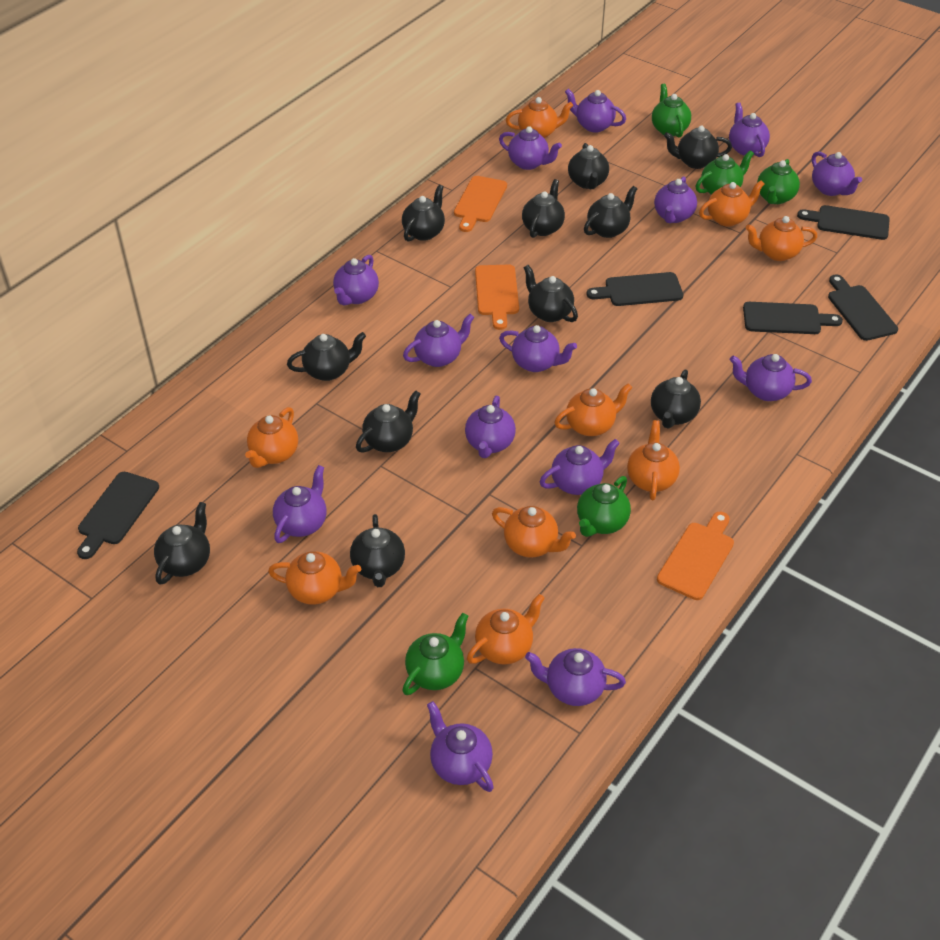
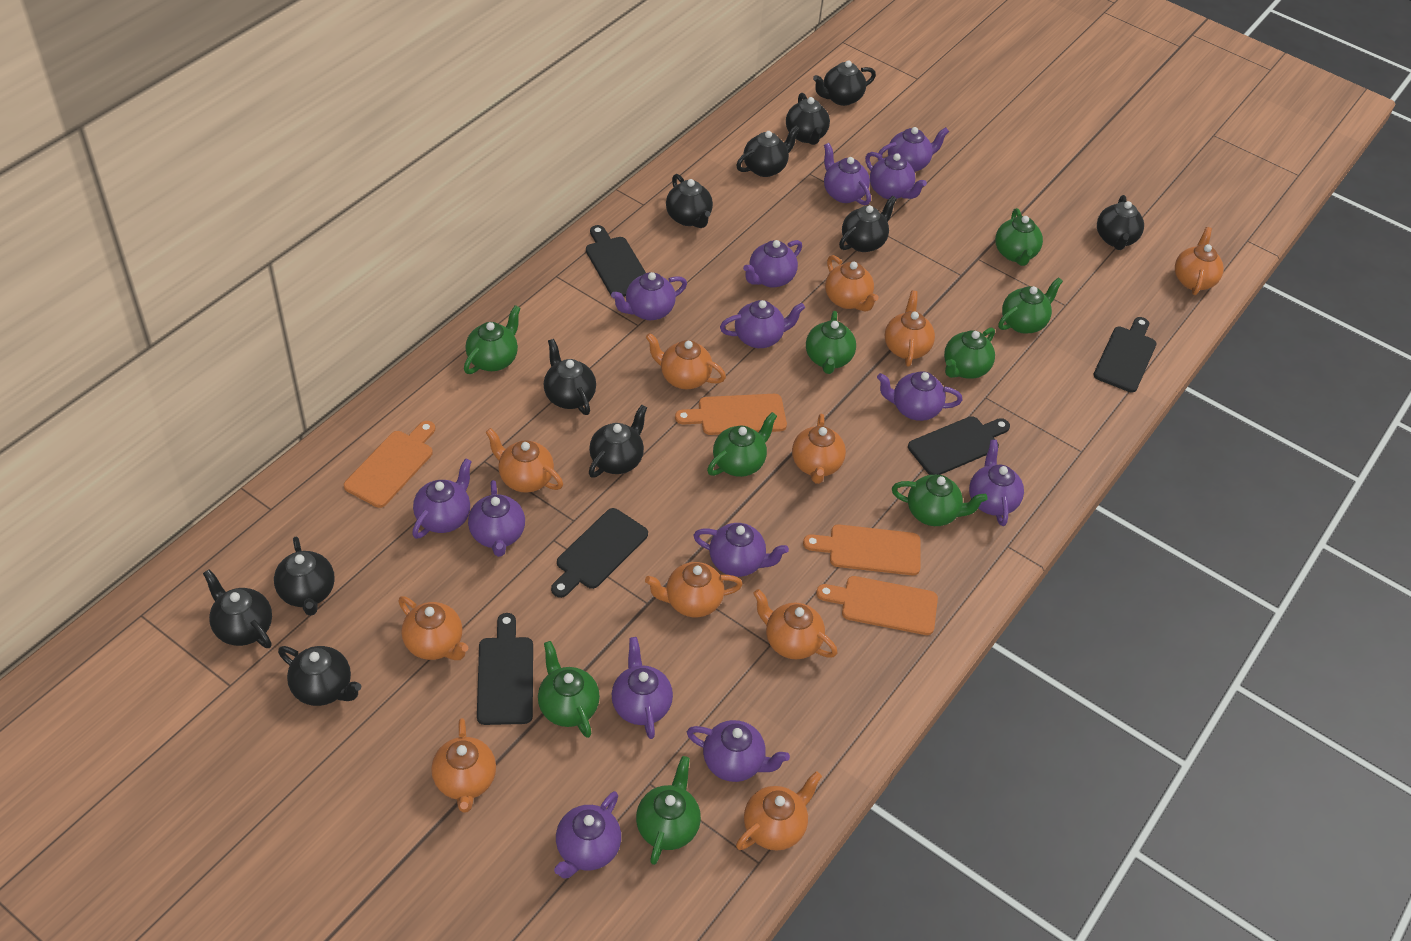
green teapot: 5 -> 9
orange cutting board: 3 -> 4
orange teapot: 9 -> 11

